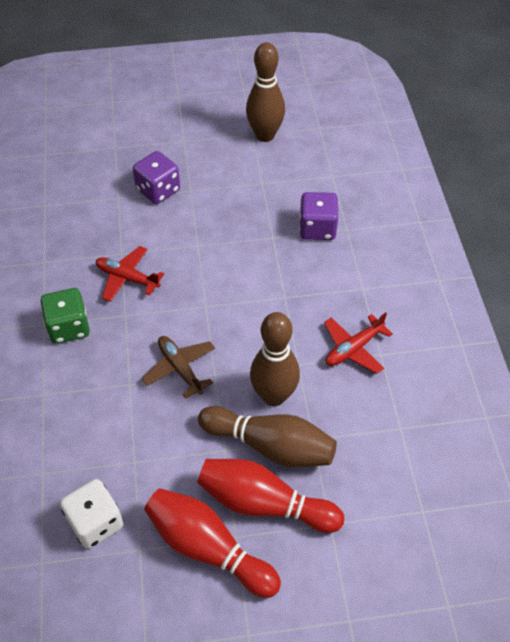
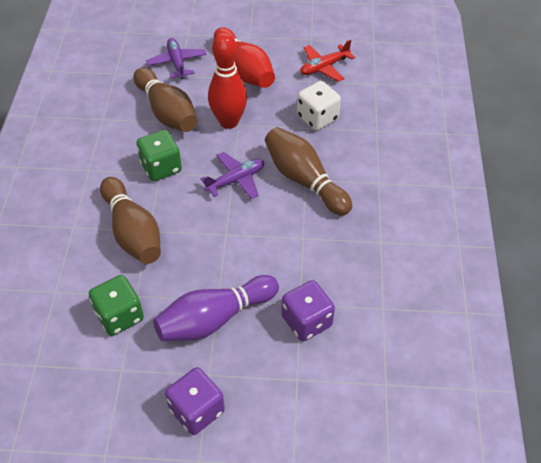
brown plane: 1 -> 0
green dice: 1 -> 2
purple bowling pin: 0 -> 1
purple plane: 0 -> 2
red plane: 2 -> 1

